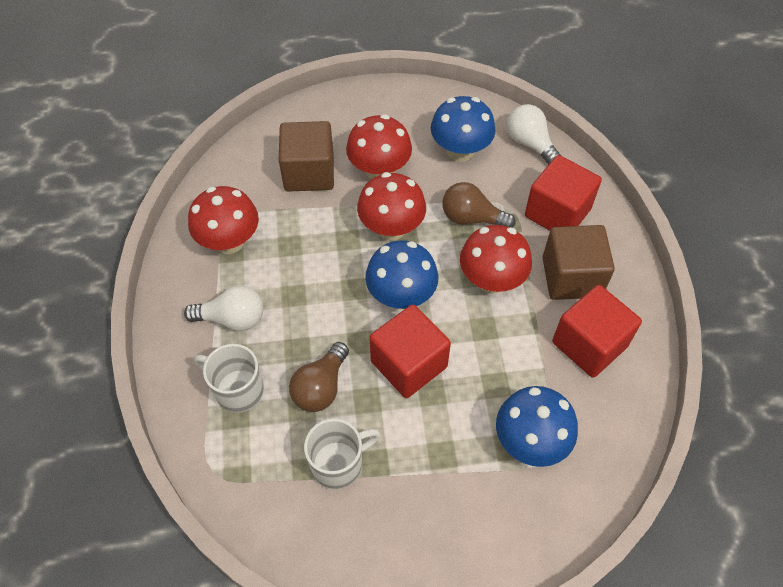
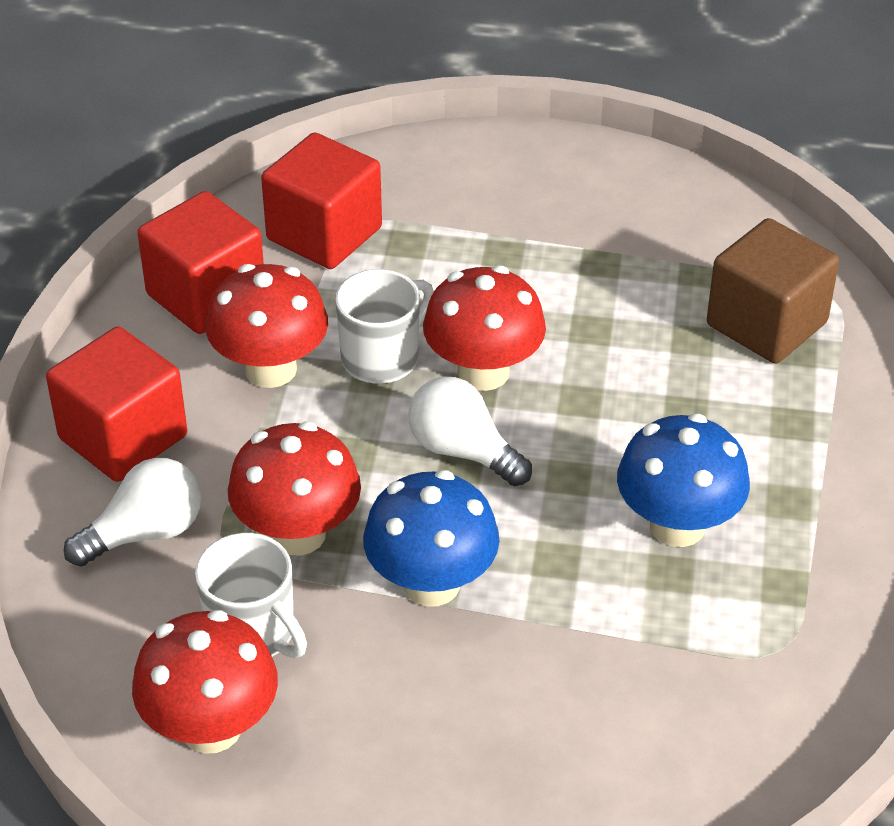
blue mushroom: 3 -> 2
brown cube: 2 -> 1
brown light bulb: 2 -> 0

